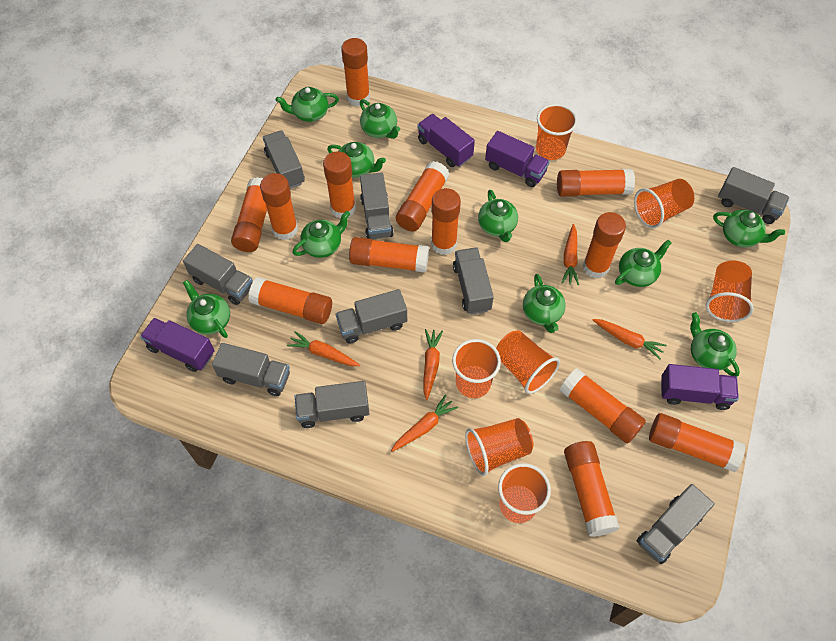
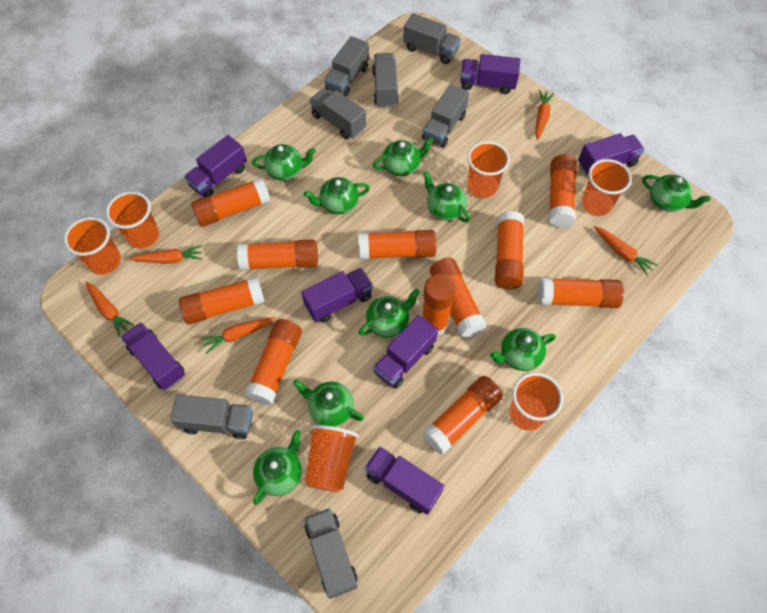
green teapot: 10 -> 9
grey truck: 9 -> 7
orange cup: 7 -> 6
orange glue stick: 13 -> 11
purple truck: 4 -> 7

